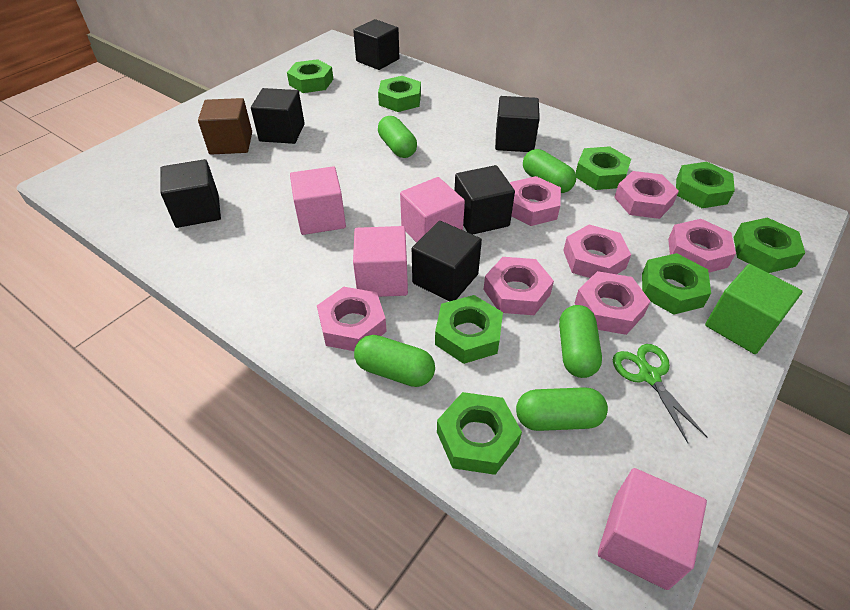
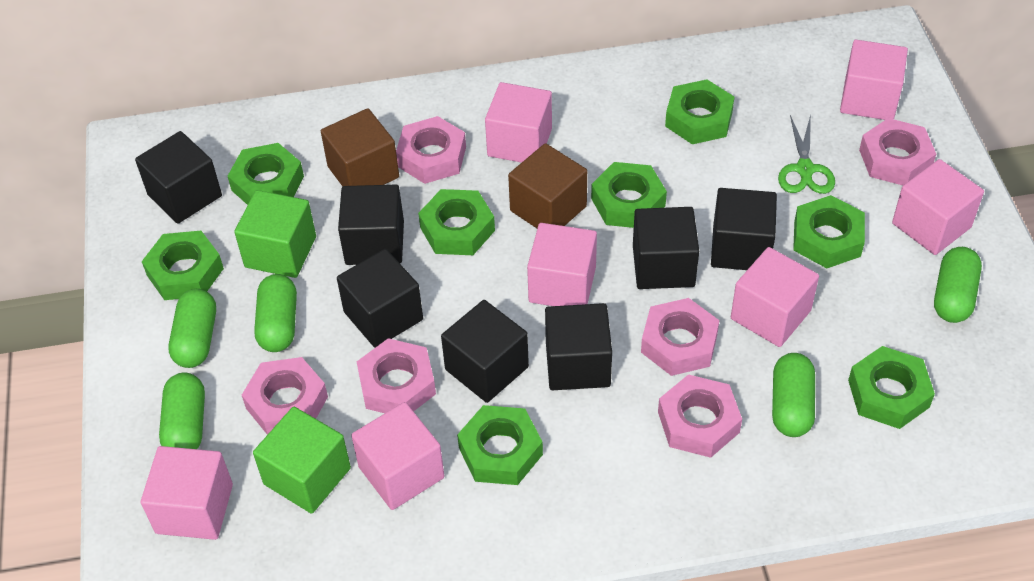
black cube: 6 -> 7
brown cube: 1 -> 2
green cube: 1 -> 2
pink cube: 4 -> 7
pink nut: 7 -> 6

